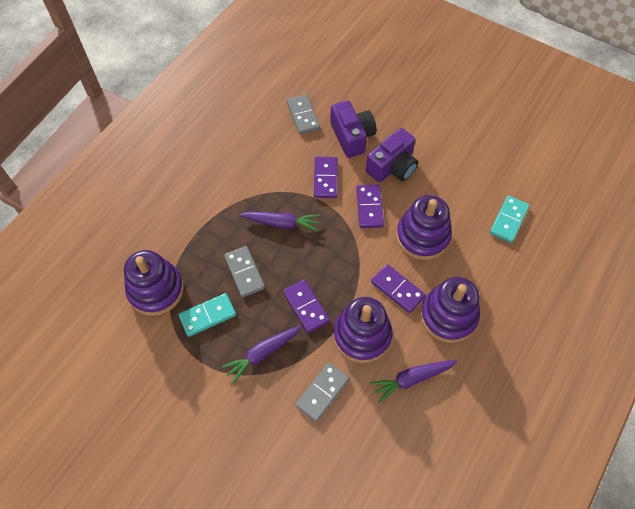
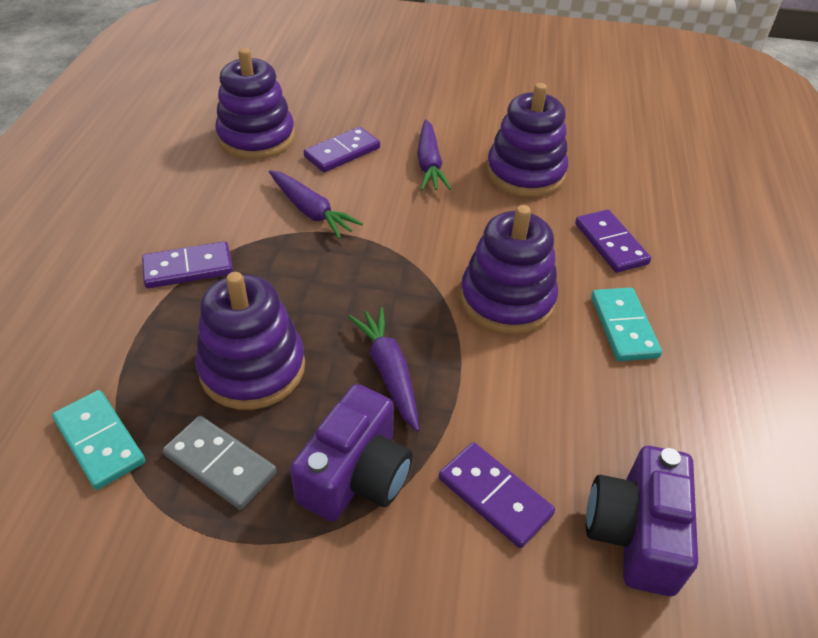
grey domino: 3 -> 1

